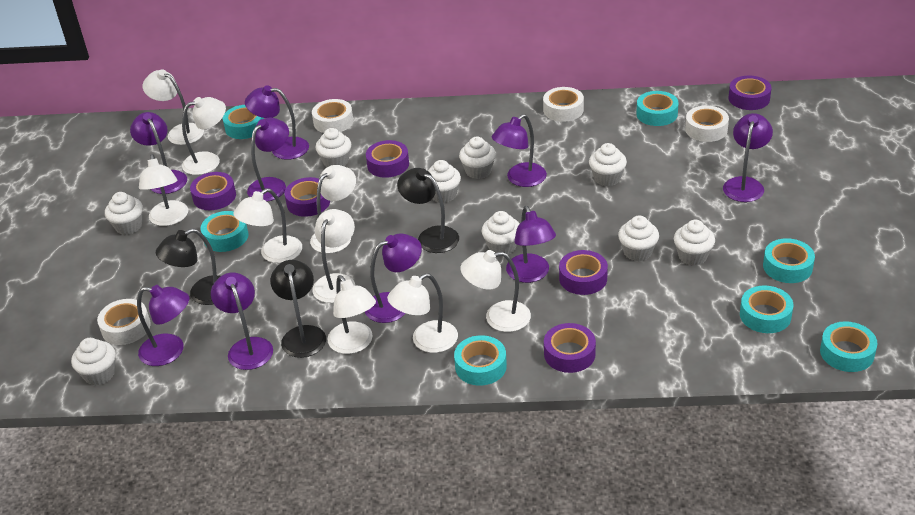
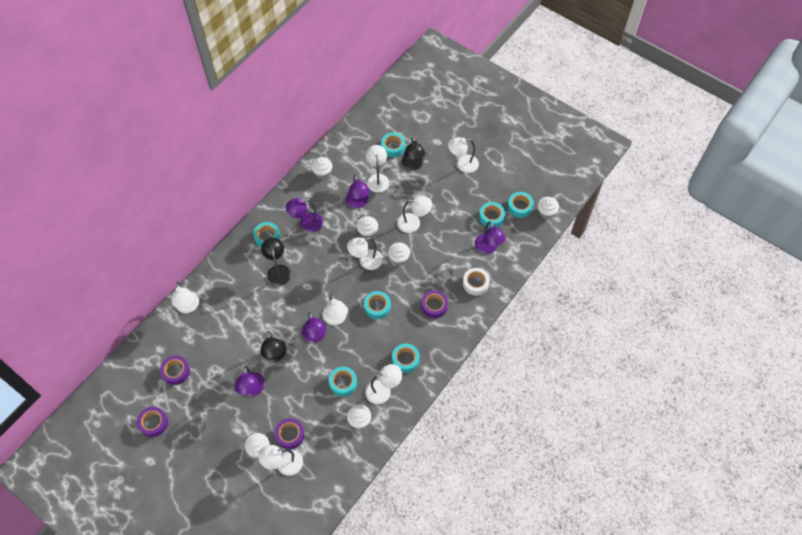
purple lamp: 9 -> 5
purple tape: 6 -> 4
white cupcake: 9 -> 6
white lamp: 9 -> 8
white tape: 4 -> 1

